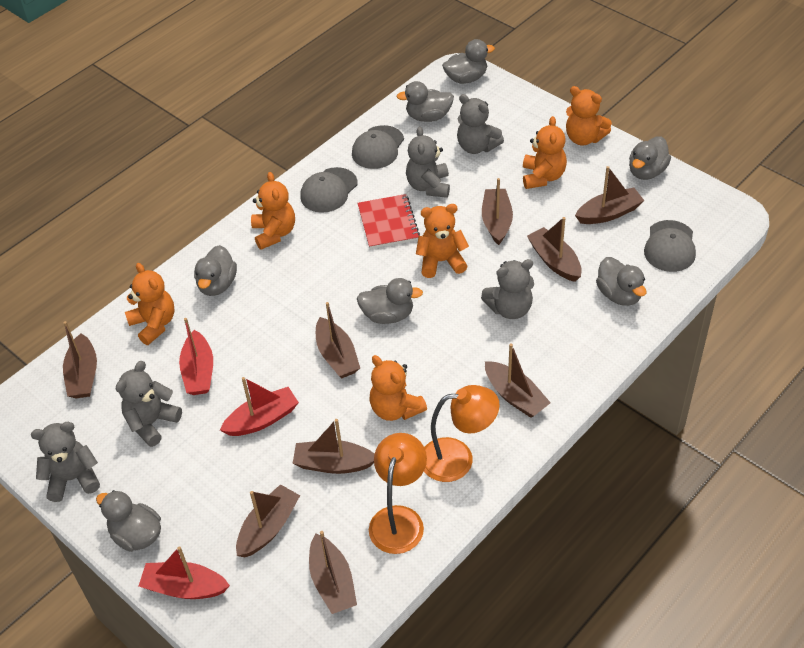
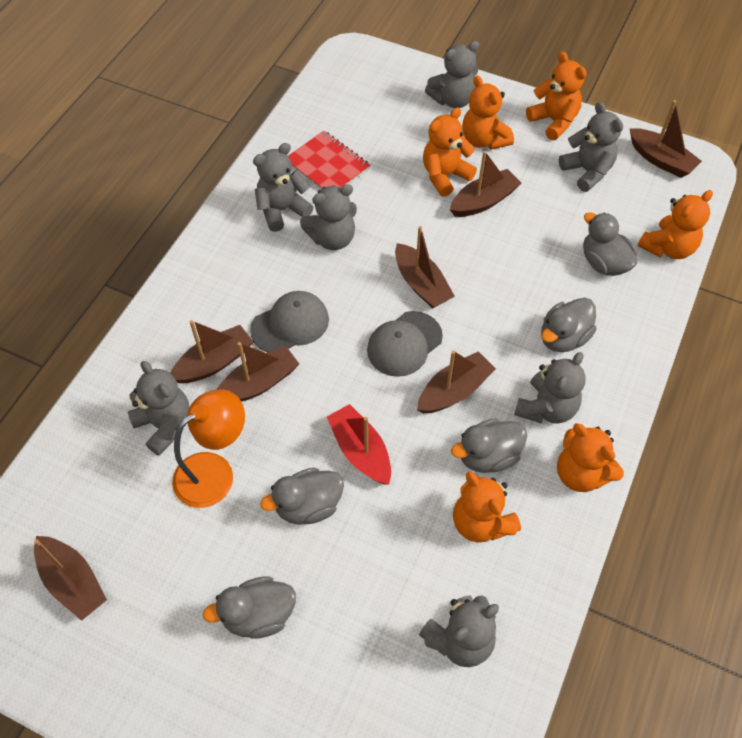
brown boat: 9 -> 7
grey cap: 3 -> 2
grey duck: 7 -> 5
grey teddy bear: 5 -> 7
orange lamp: 2 -> 1
red boat: 3 -> 1

